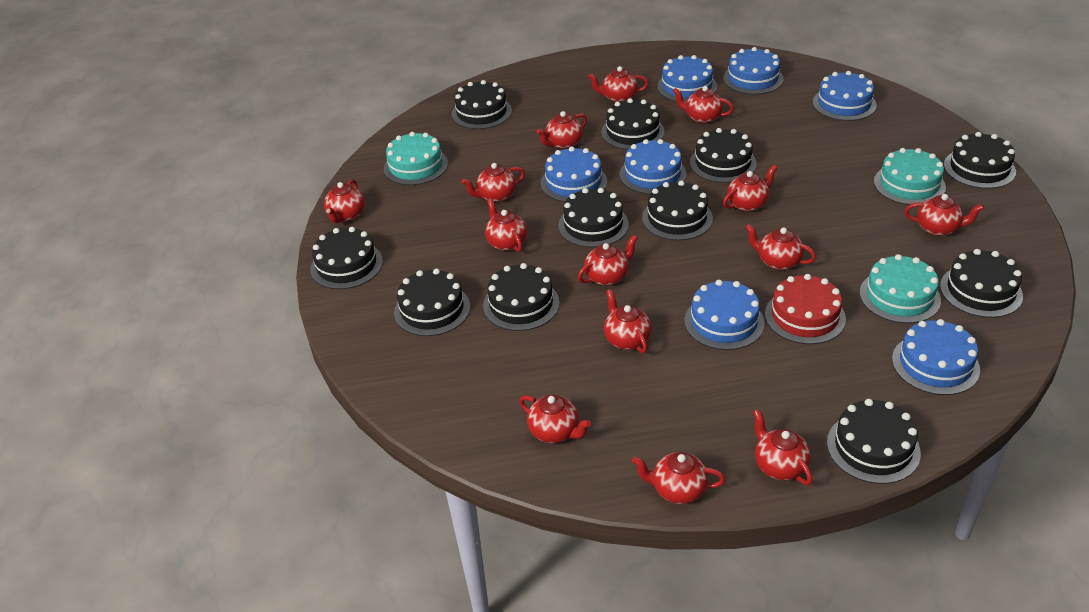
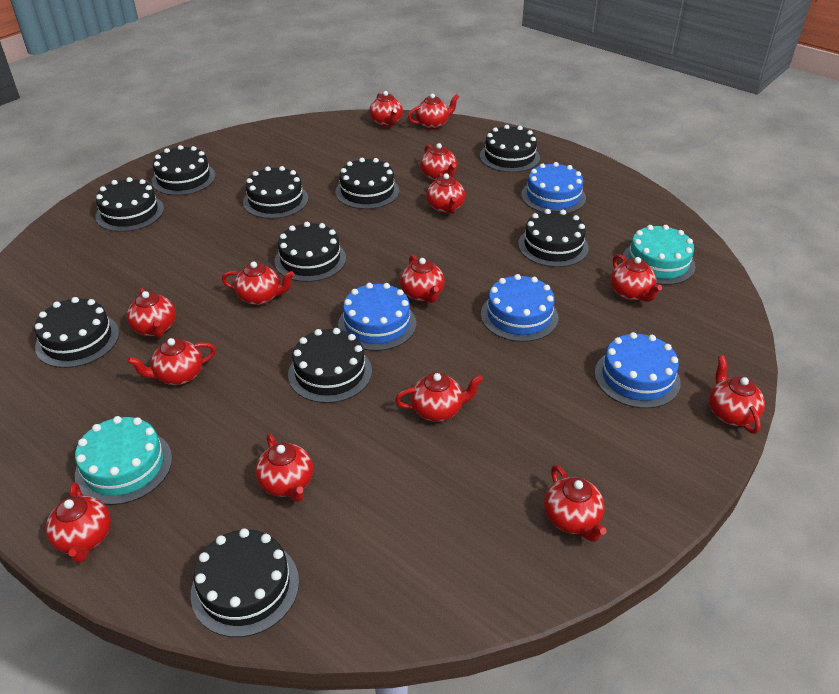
black cake: 11 -> 10
blue cake: 7 -> 4
red cake: 1 -> 0
turquoise cake: 3 -> 2

